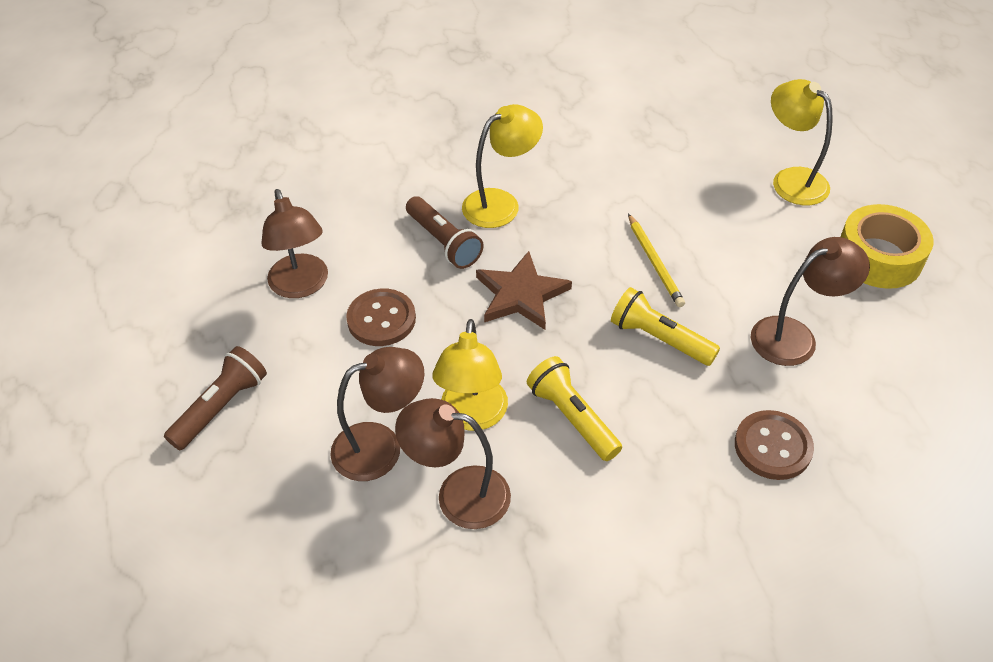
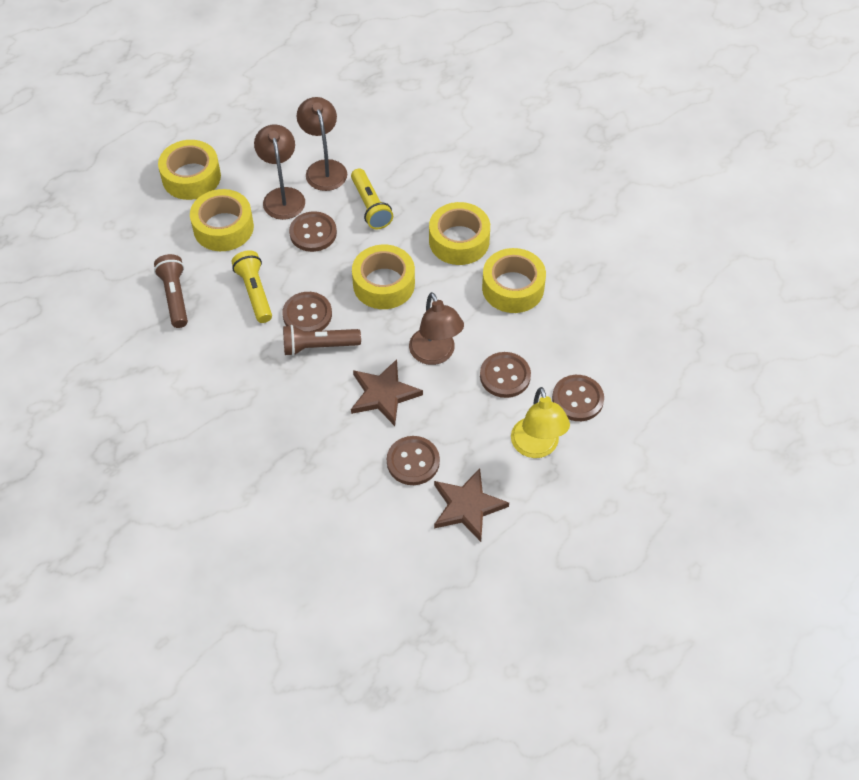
brown button: 2 -> 5
brown lamp: 4 -> 3
brown star: 1 -> 2
yellow lamp: 3 -> 1
yellow pencil: 1 -> 0
yellow tape: 1 -> 5

